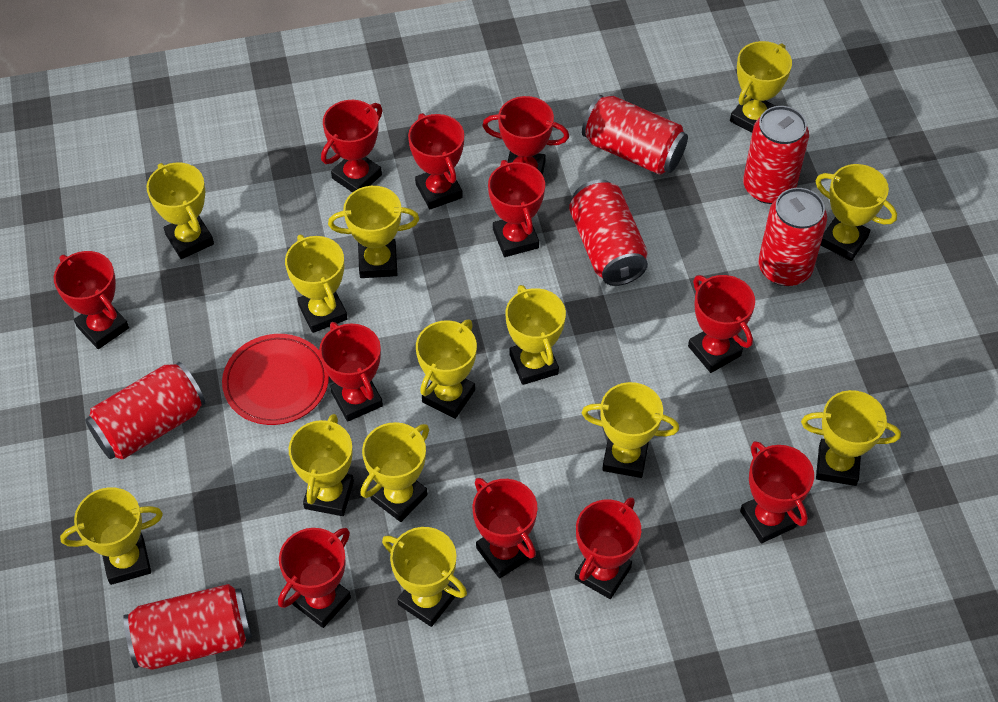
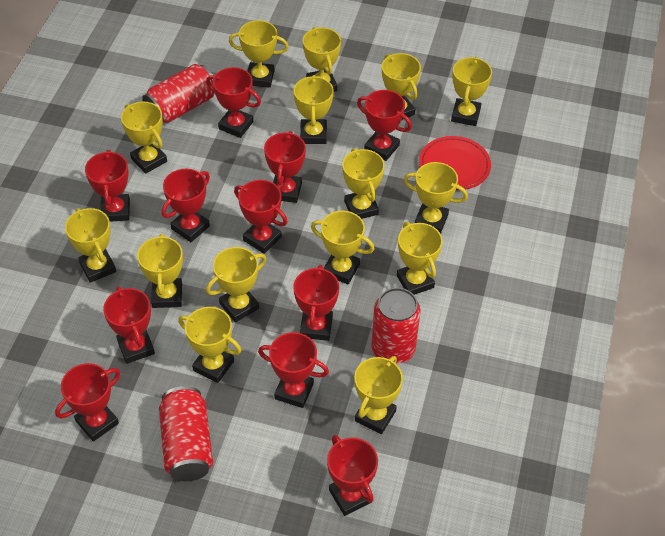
red can: 6 -> 3
yellow trophy: 13 -> 15

